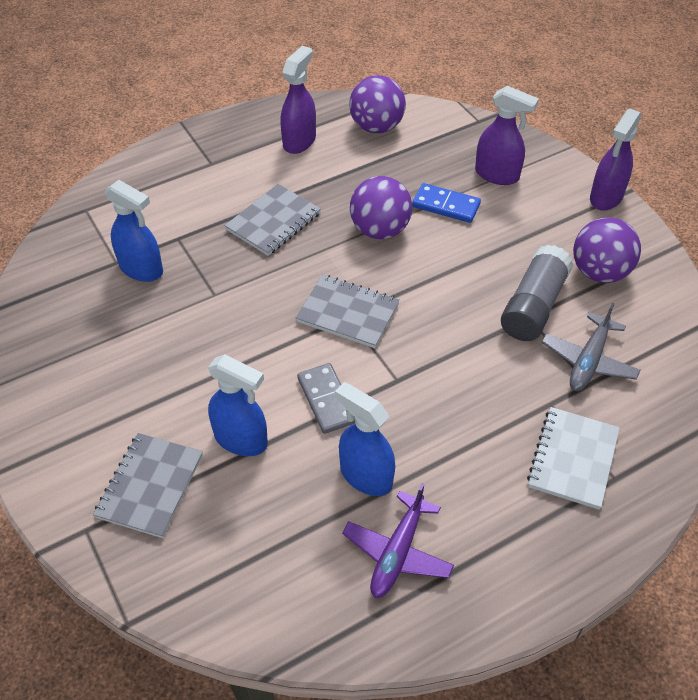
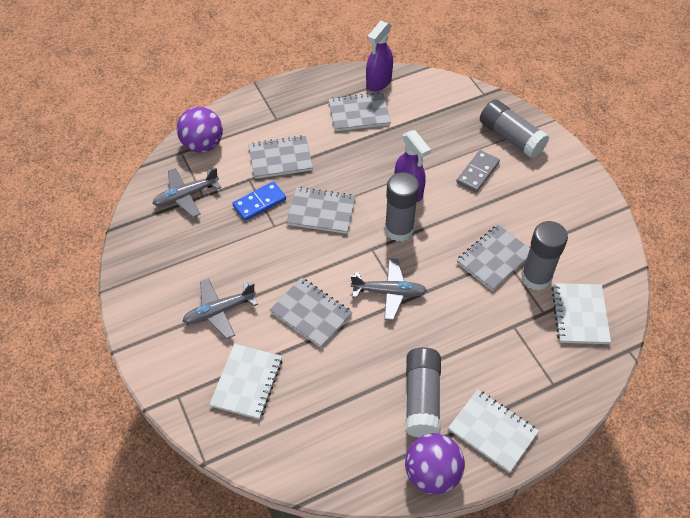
blue spray bottle: 3 -> 0
grey glue stick: 1 -> 4
grey notebook: 3 -> 5
grey plane: 1 -> 3
purple ball: 3 -> 2
purple plane: 1 -> 0
purple spray bottle: 3 -> 2
white notebook: 1 -> 3

